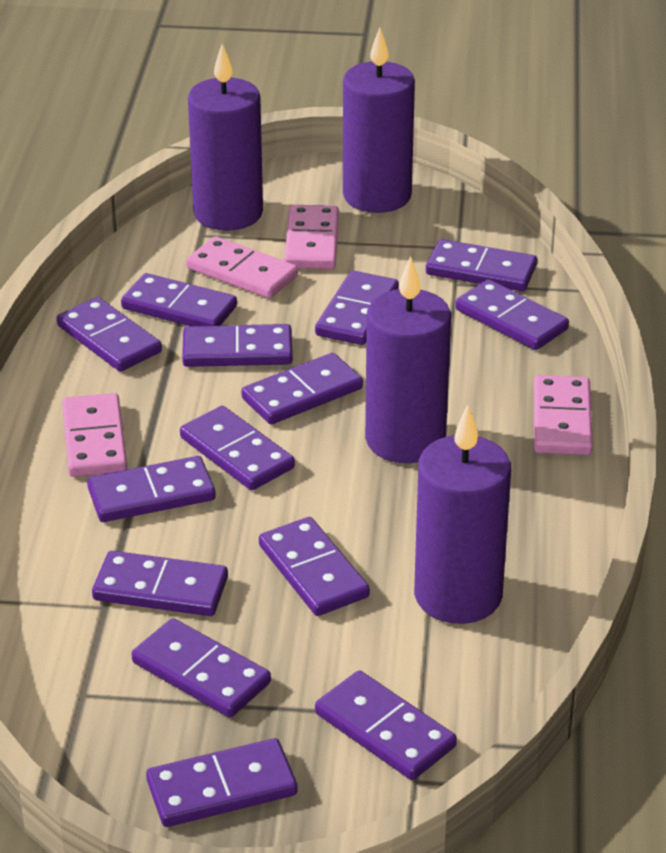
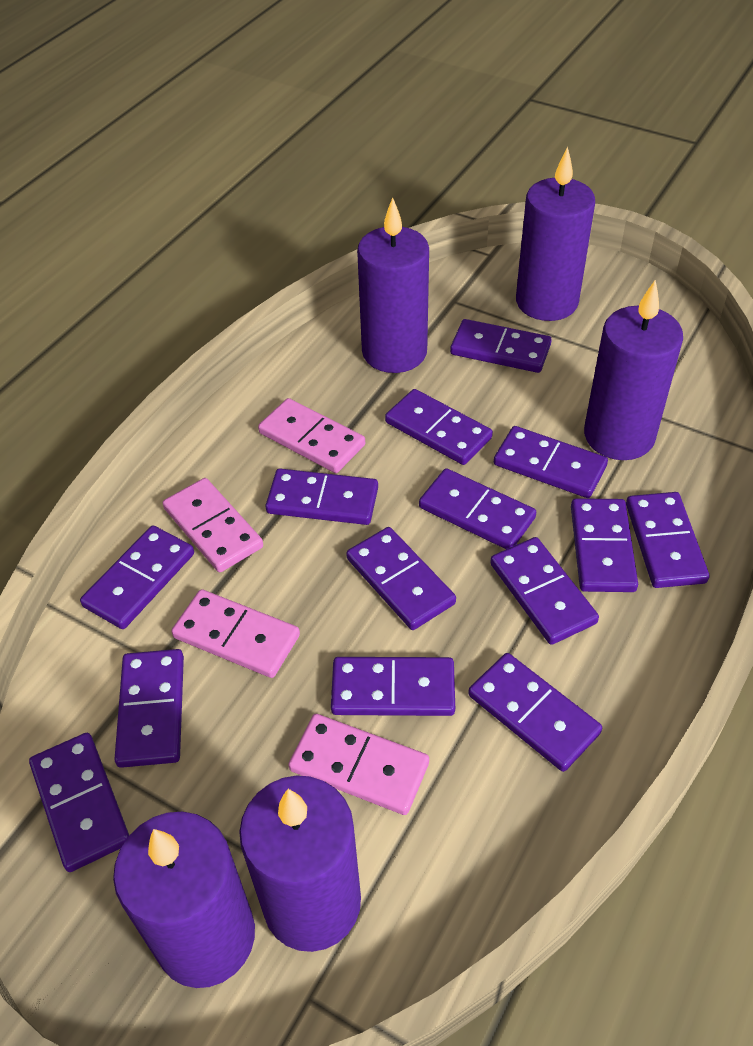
purple candle: 4 -> 5

